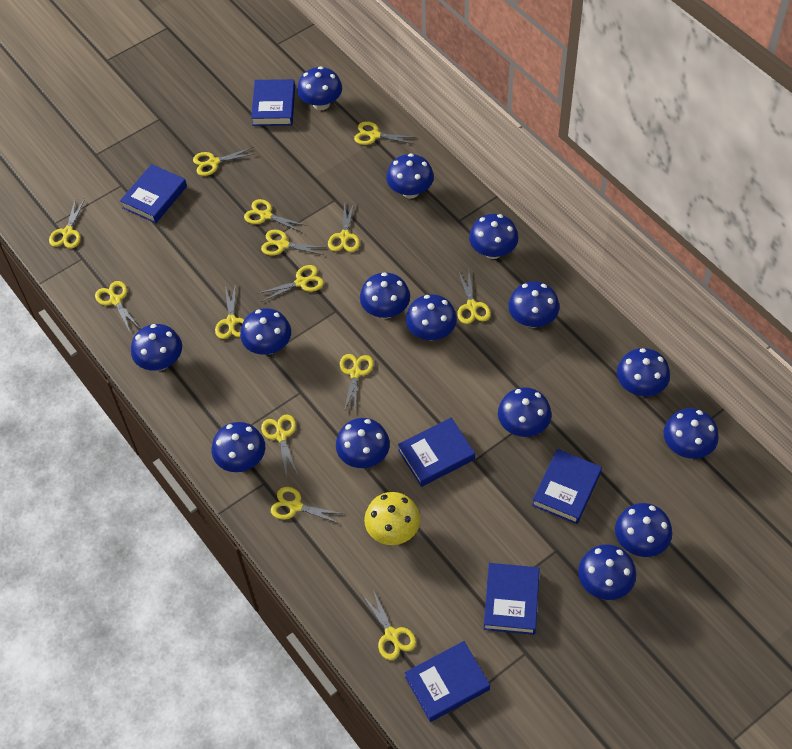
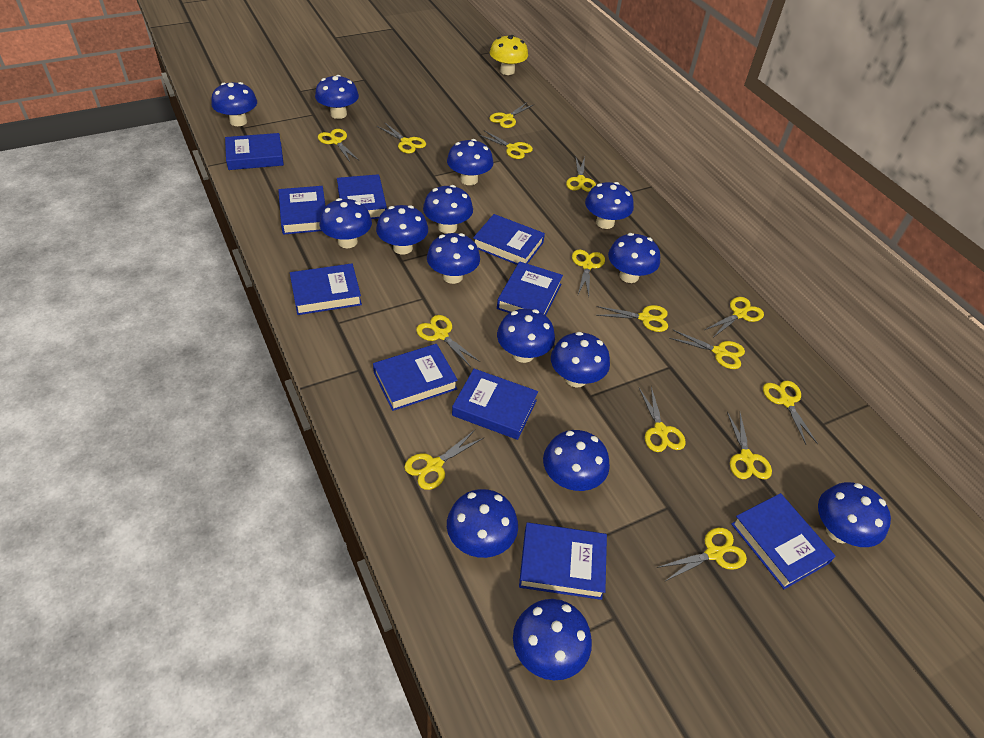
blue book: 6 -> 10
yellow scissors: 14 -> 15

